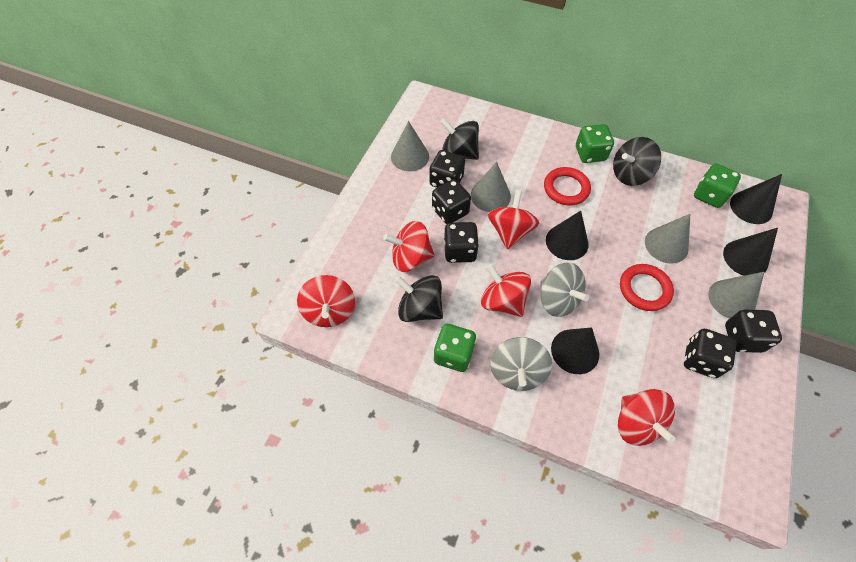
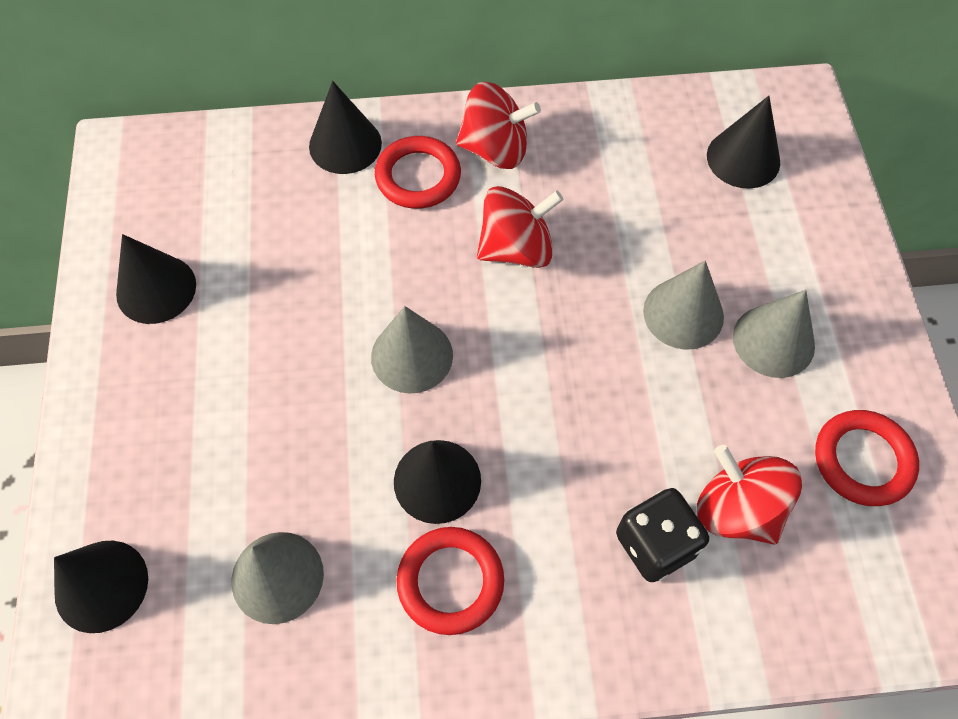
black cone: 4 -> 5
black dice: 5 -> 1
black spinning top: 3 -> 0
green dice: 3 -> 0
grey spinning top: 2 -> 0
red ring: 2 -> 3
red spinning top: 5 -> 3

